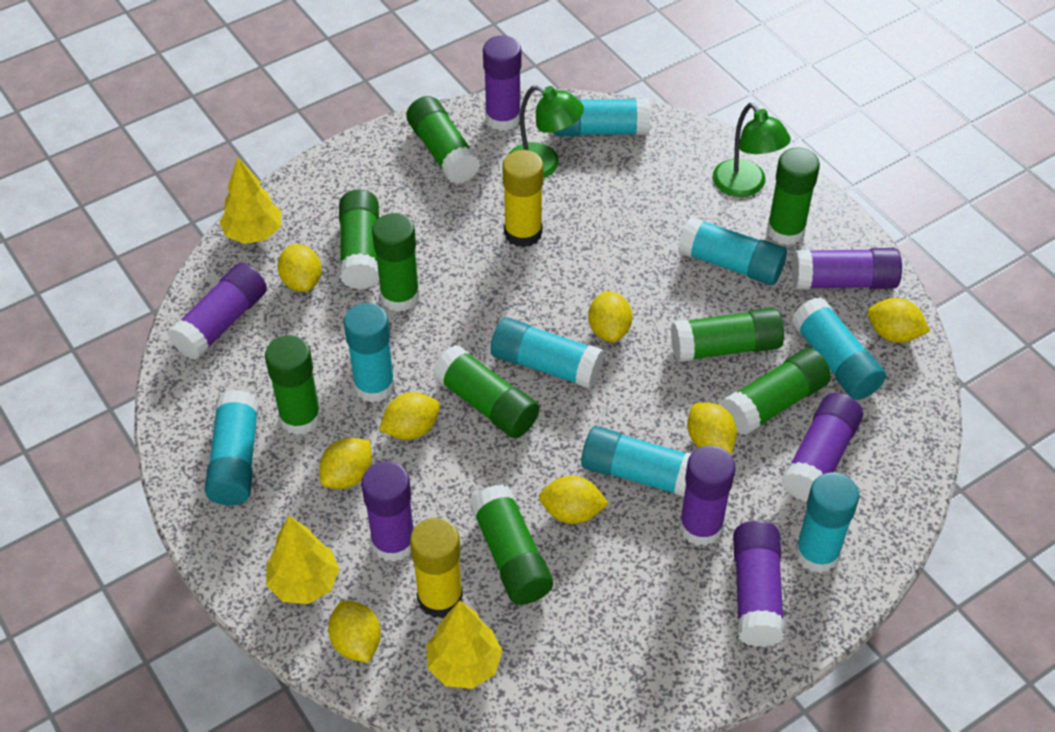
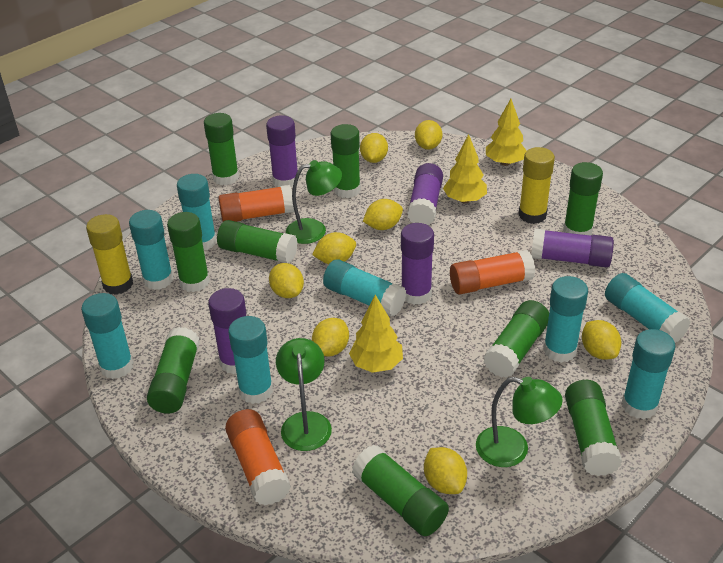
green lamp: 2 -> 3
orange glue stick: 0 -> 3
purple glue stick: 7 -> 5

